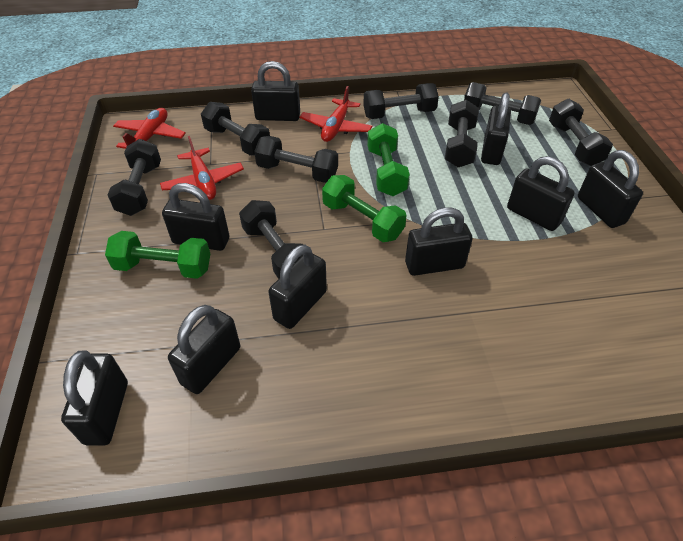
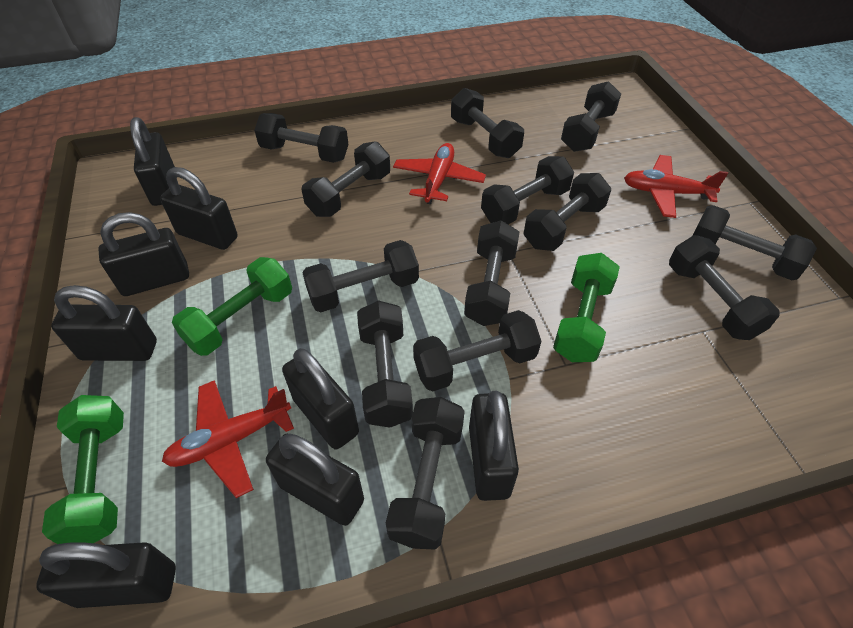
black dumbbell: 8 -> 13
black padlock: 9 -> 8

